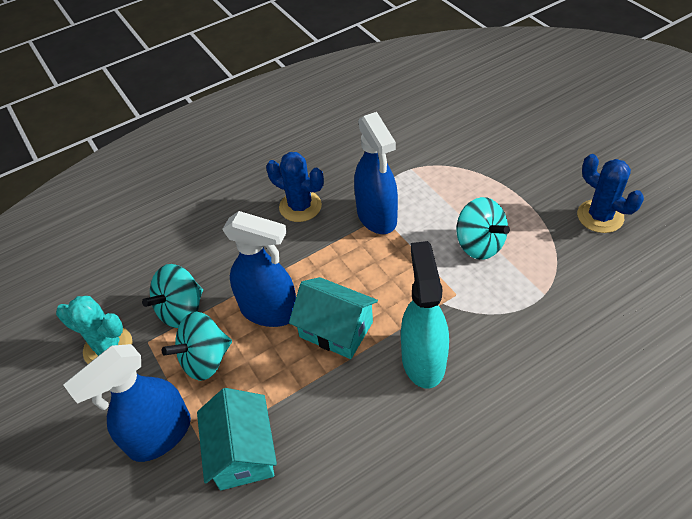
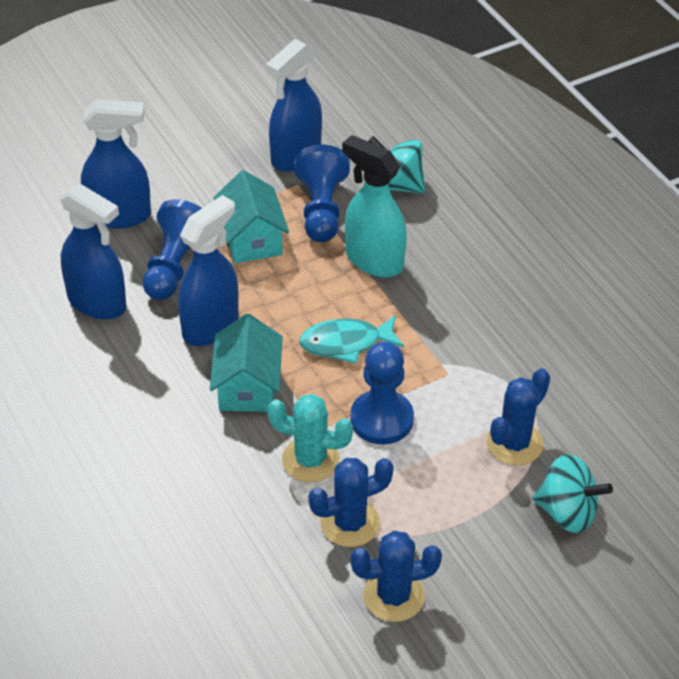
blue cactus: 2 -> 3
blue pawn: 0 -> 3
blue spray bottle: 3 -> 4
turquoise fish: 0 -> 1
turquoise spinning top: 3 -> 2

